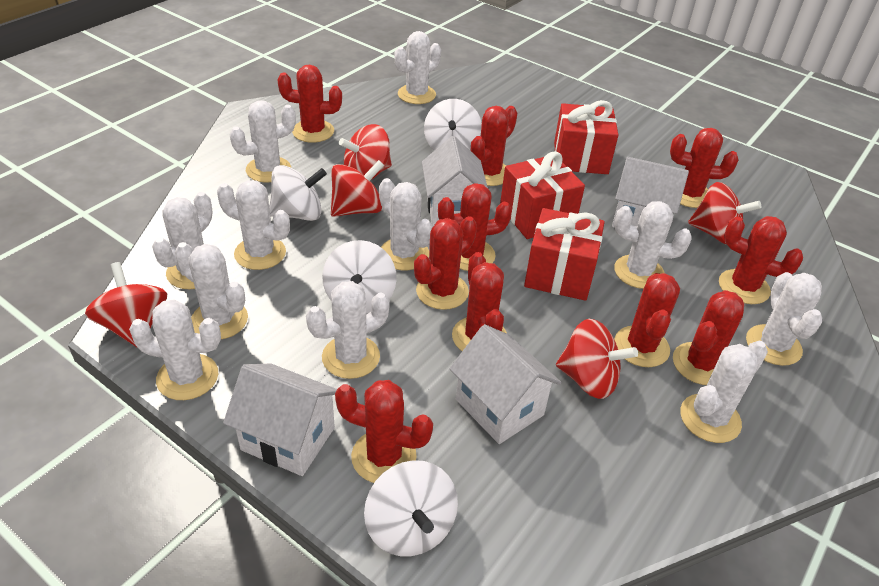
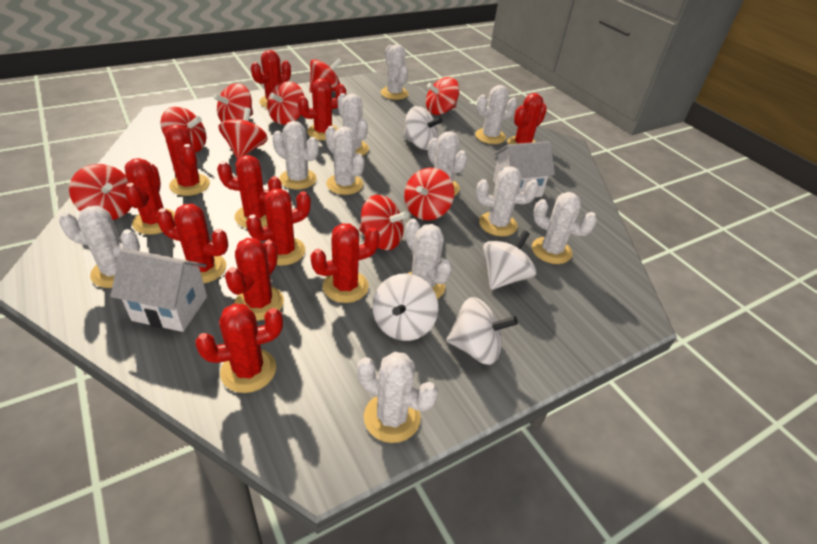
red cactus: 10 -> 11
red gift: 3 -> 0
red spinning top: 5 -> 9
white house: 4 -> 2

